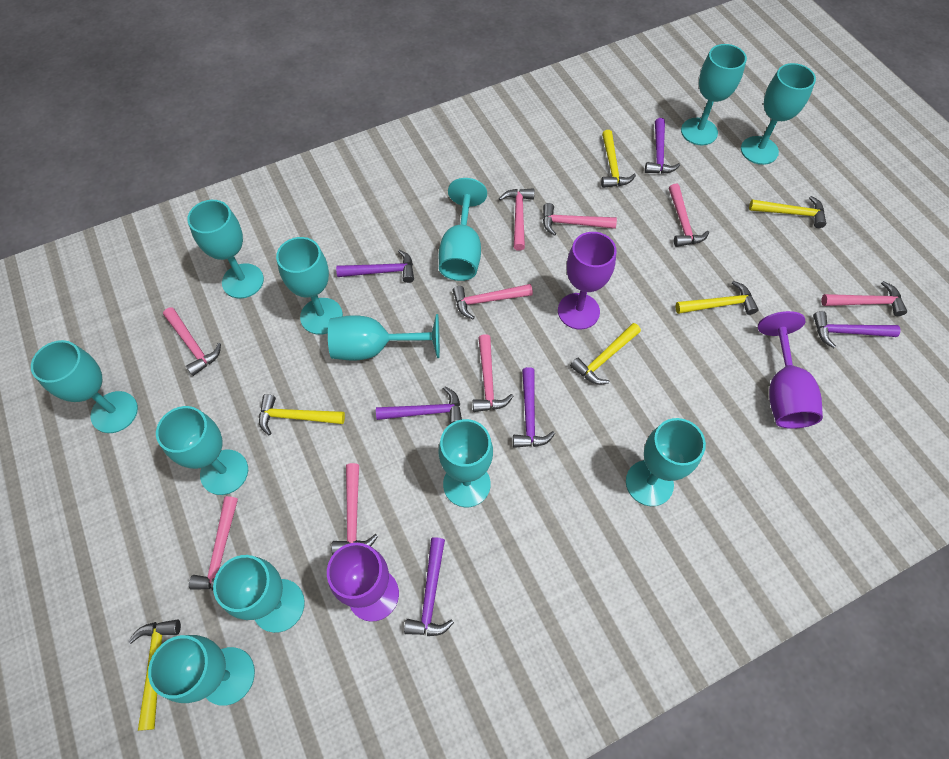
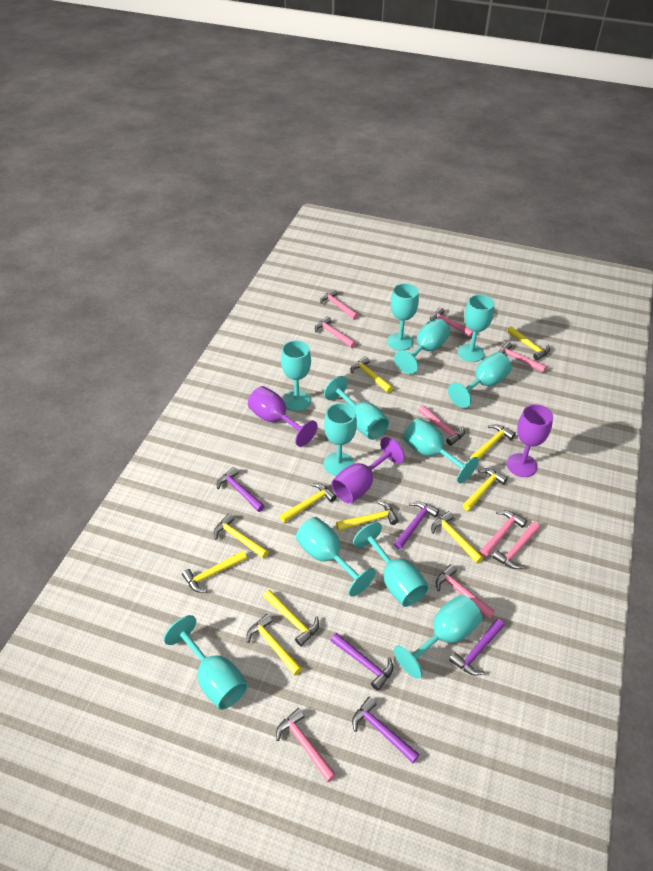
purple hammer: 6 -> 5
yellow hammer: 6 -> 11

